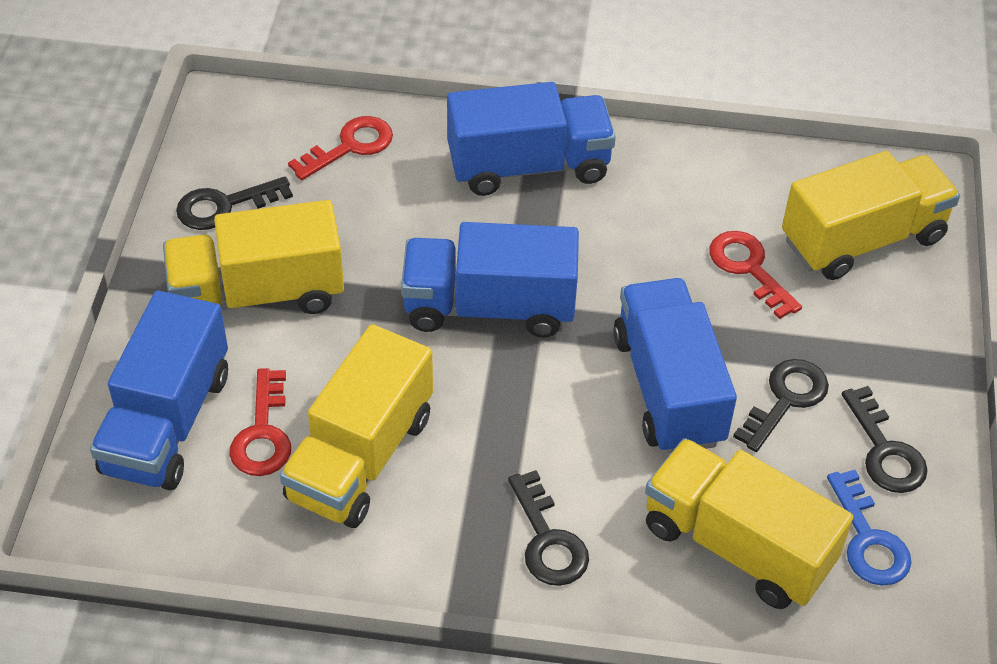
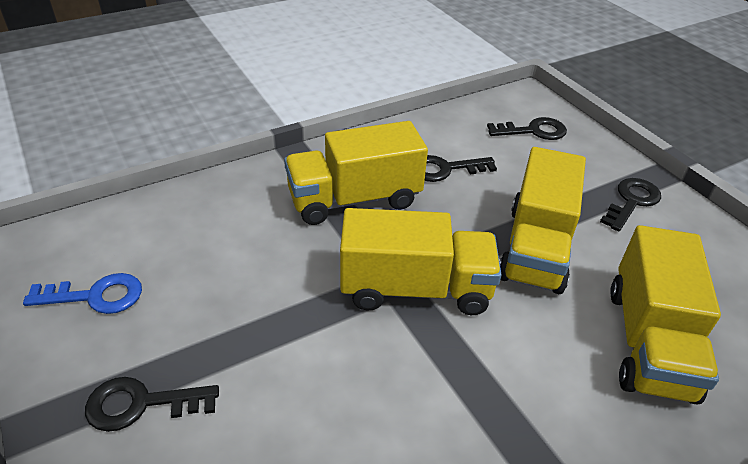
blue truck: 4 -> 0
red key: 3 -> 0

